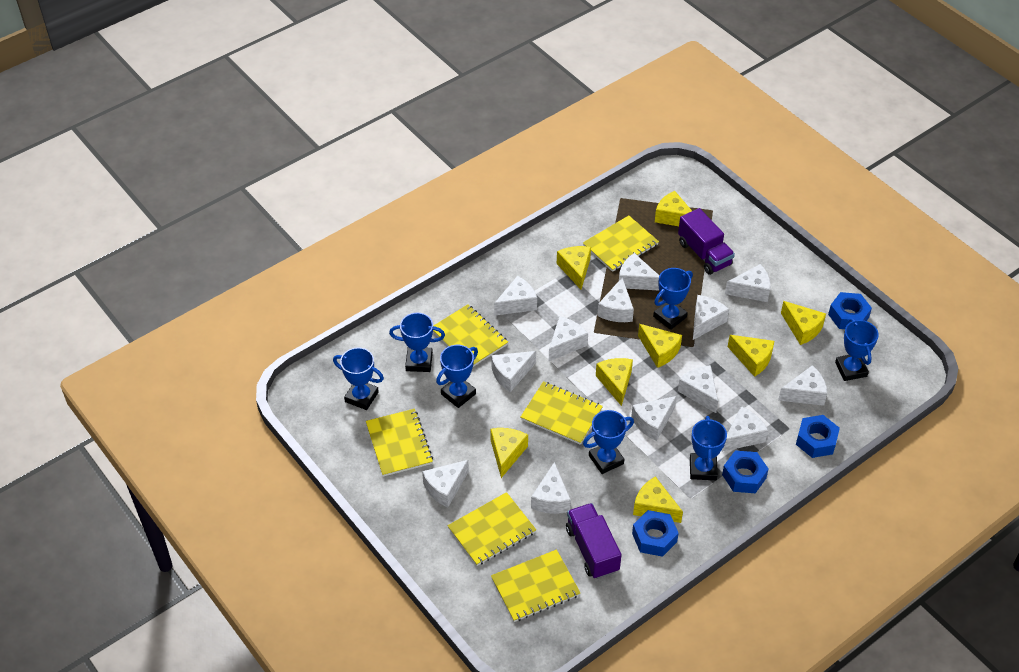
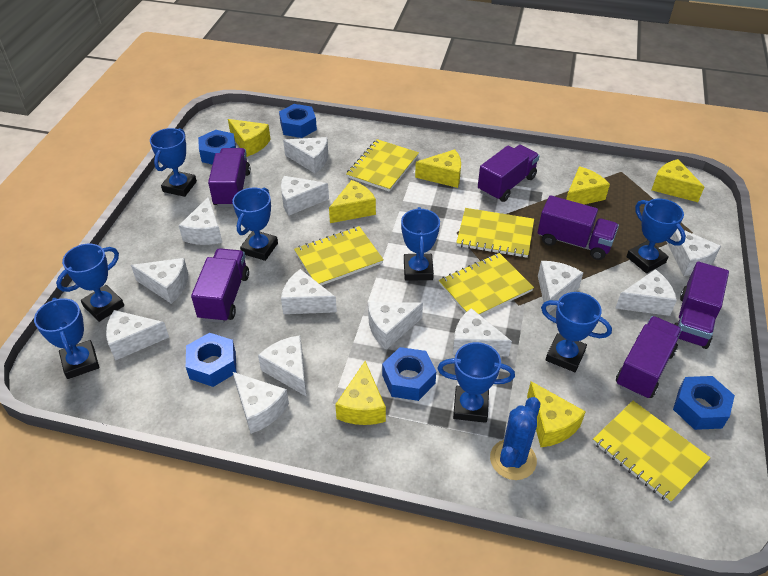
blue cactus: 0 -> 1
blue nut: 4 -> 5
blue trophy: 7 -> 8
purple truck: 2 -> 6
yellow cheese: 8 -> 7
yellow notebook: 6 -> 5

